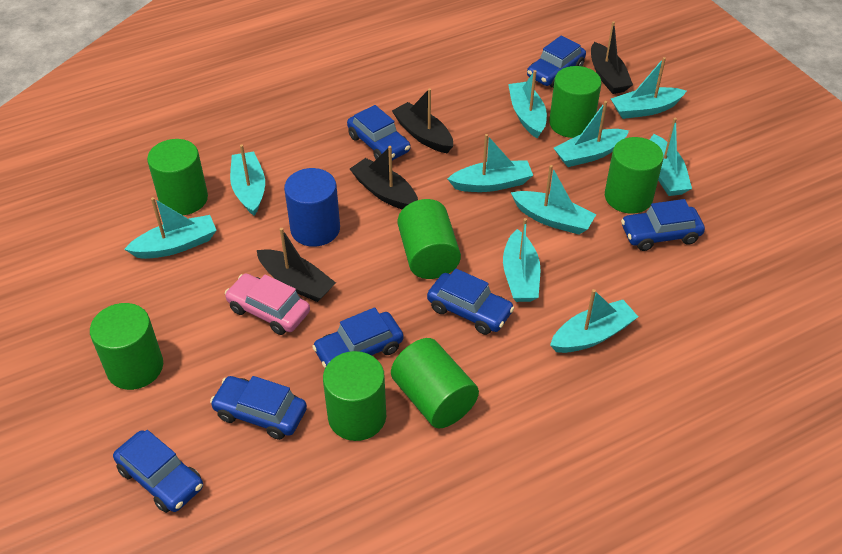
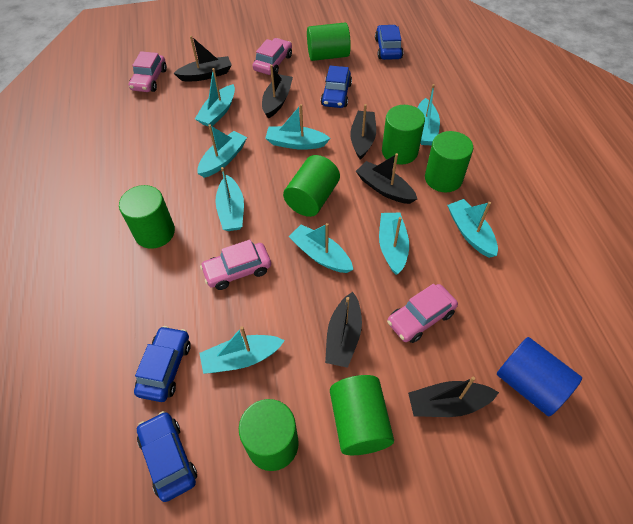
black boat: 4 -> 6
blue car: 7 -> 4
pink car: 1 -> 4
turquoise boat: 10 -> 9

